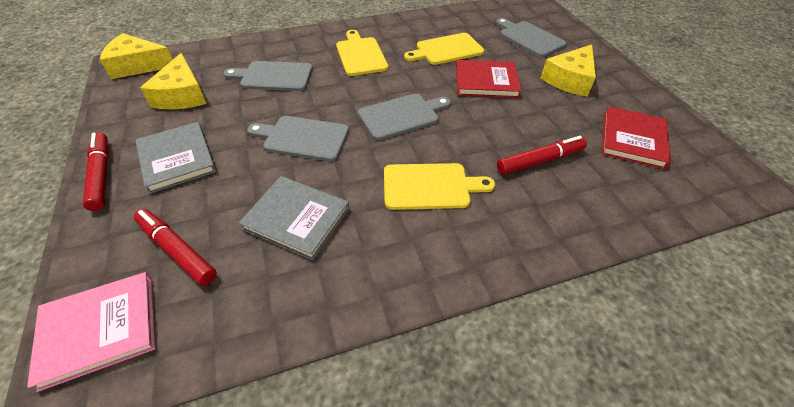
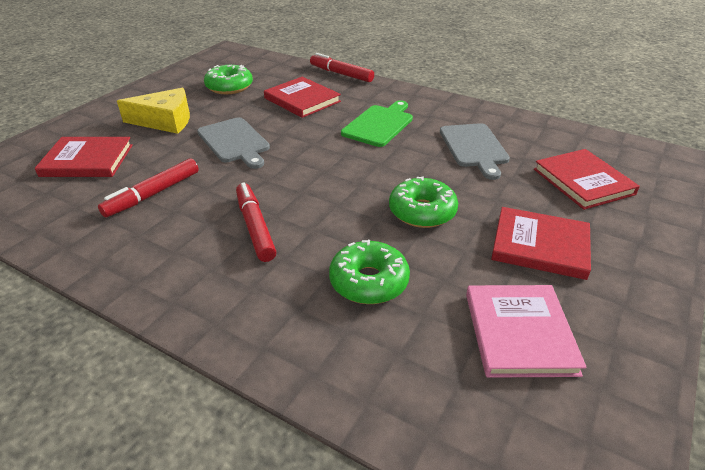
green cutting board: 0 -> 1
green donut: 0 -> 3
grey book: 2 -> 0
grey cutting board: 4 -> 2
red book: 2 -> 4
yellow cheese: 3 -> 1
yellow cutting board: 3 -> 0

